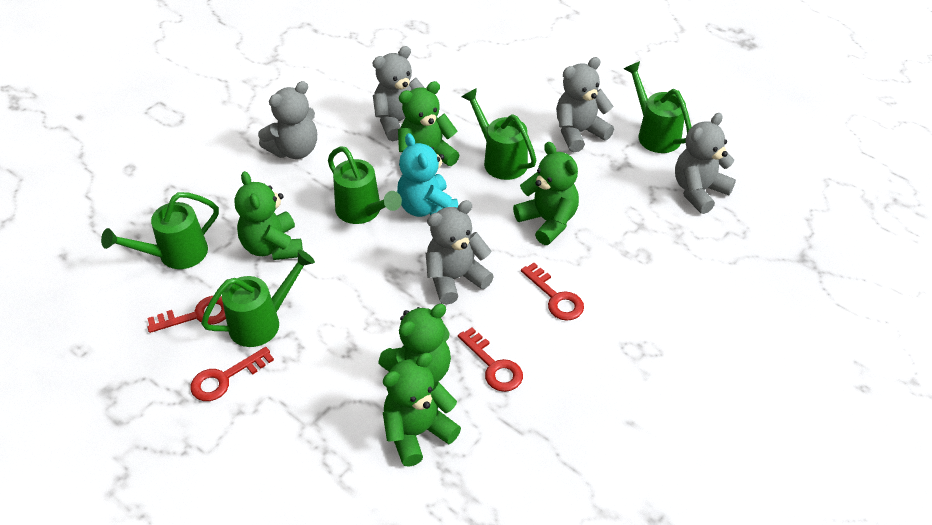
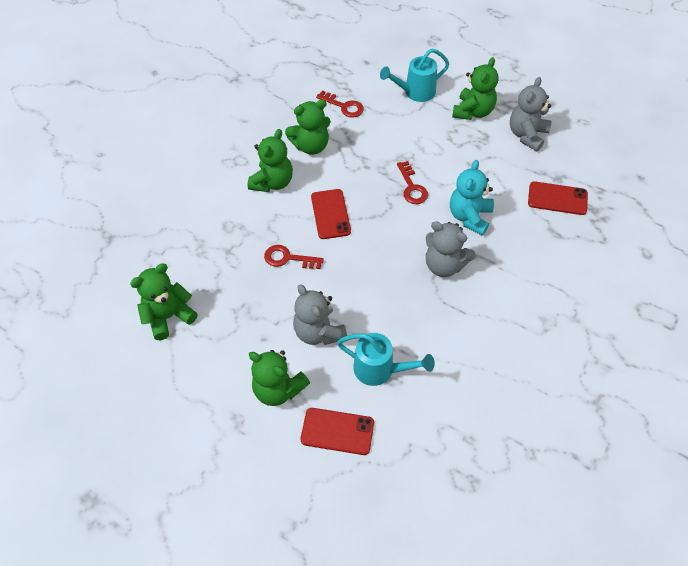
green watering can: 5 -> 0
grey teddy bear: 5 -> 3
red key: 4 -> 3
red phone: 0 -> 3
turquoise watering can: 0 -> 2

